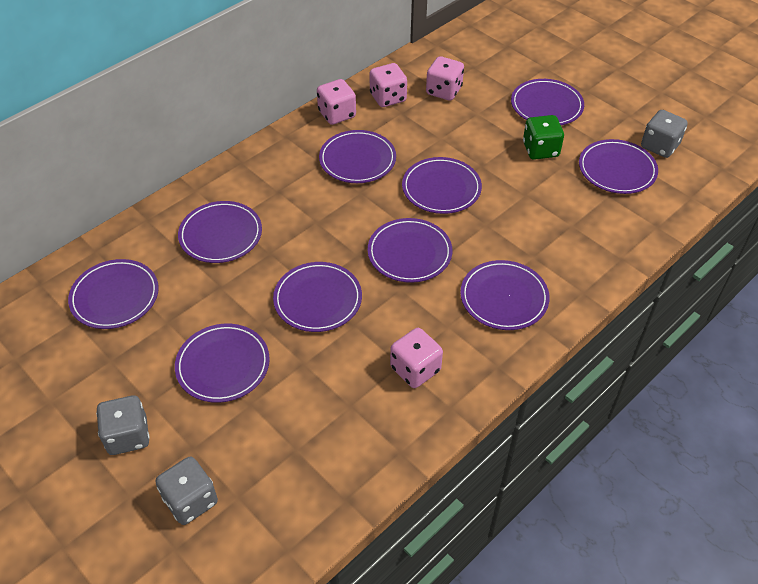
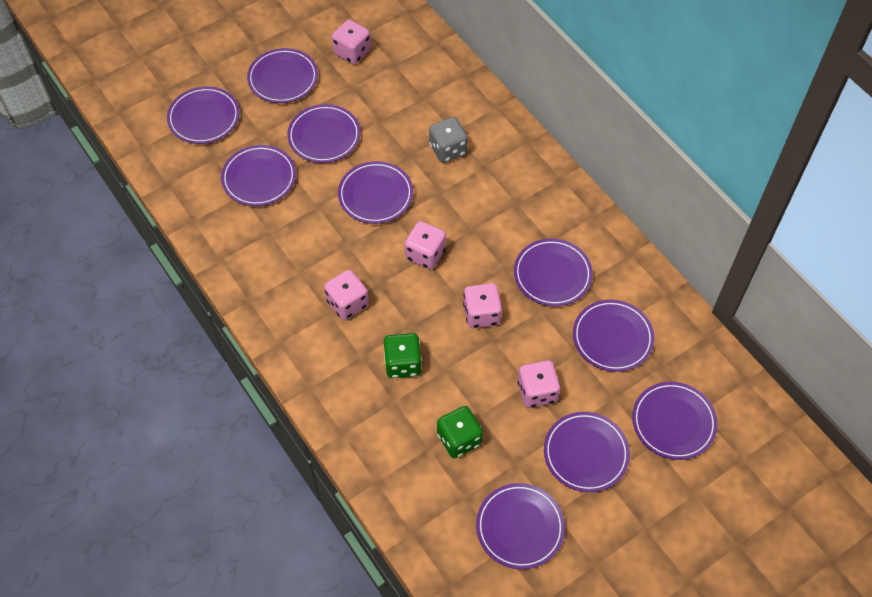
green dice: 1 -> 2
grey dice: 3 -> 1
pink dice: 4 -> 5

